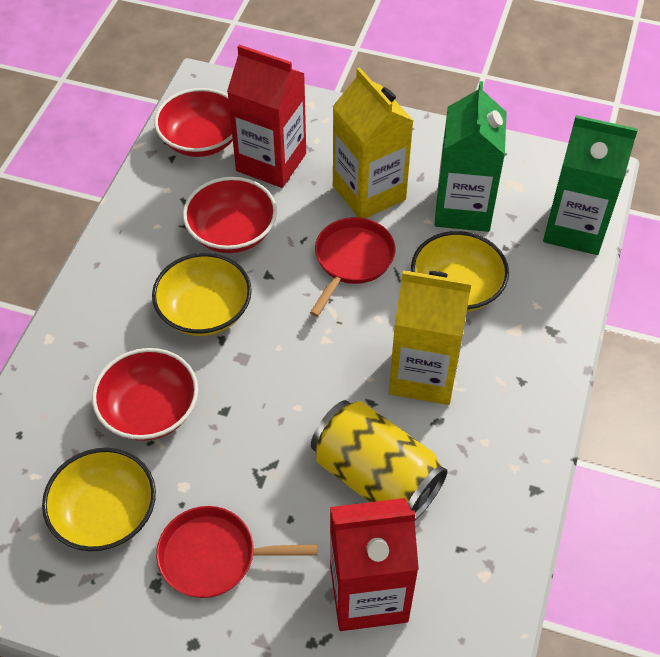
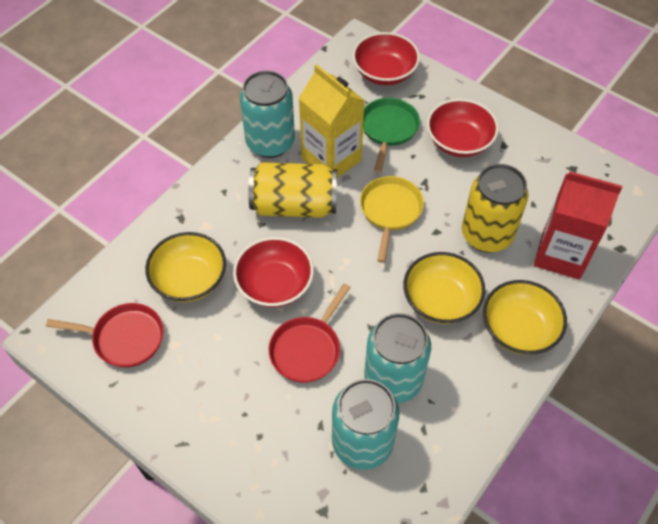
green carton: 2 -> 0
green pan: 0 -> 1
red carton: 2 -> 1
turquoise can: 0 -> 3
yellow can: 1 -> 2
yellow carton: 2 -> 1
yellow pan: 0 -> 1

